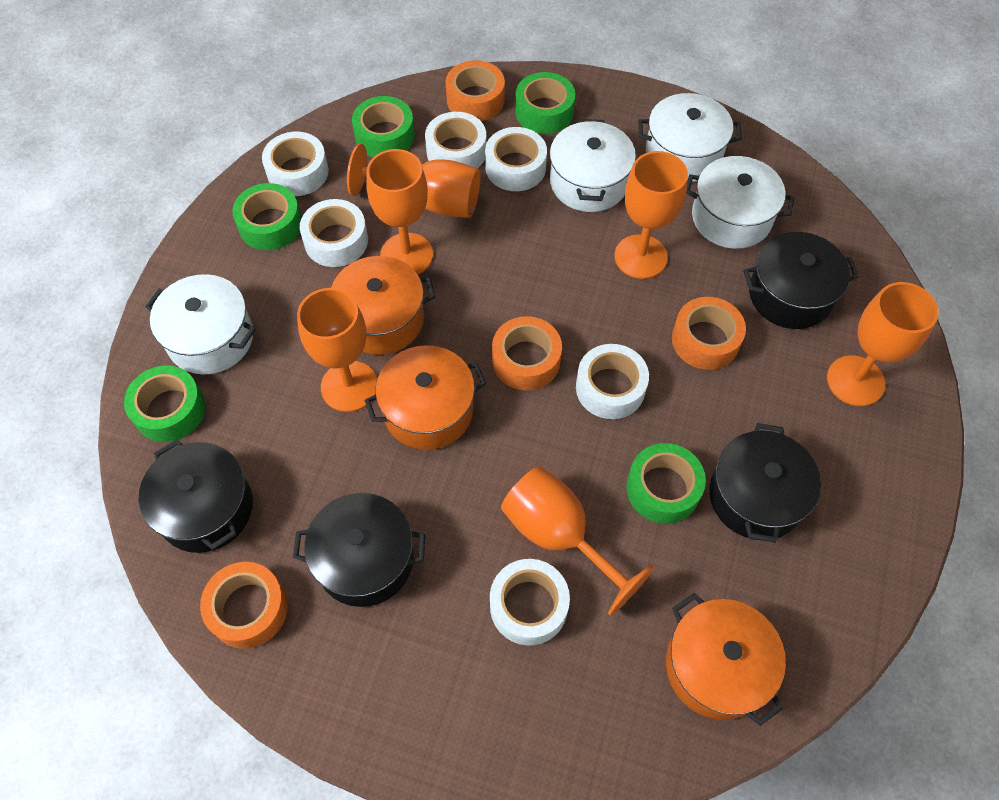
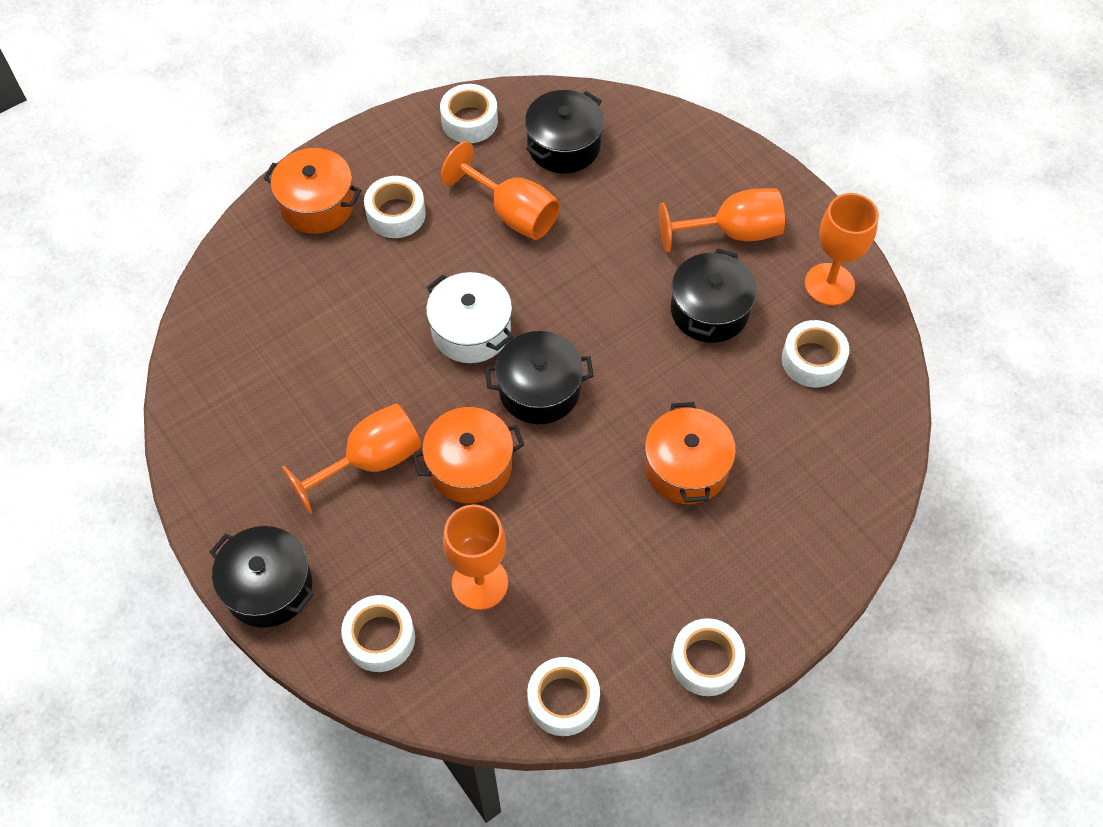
green tape: 5 -> 0
orange goblet: 6 -> 5
orange tape: 4 -> 0
white pot: 4 -> 1

